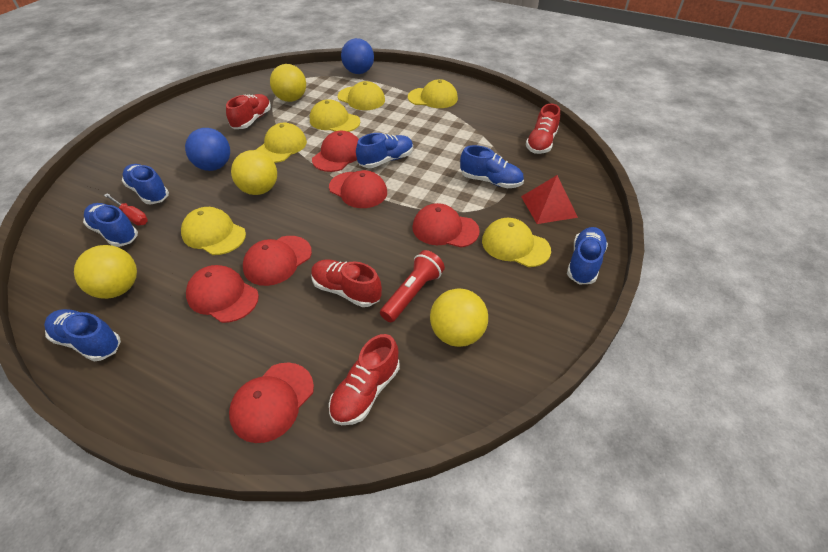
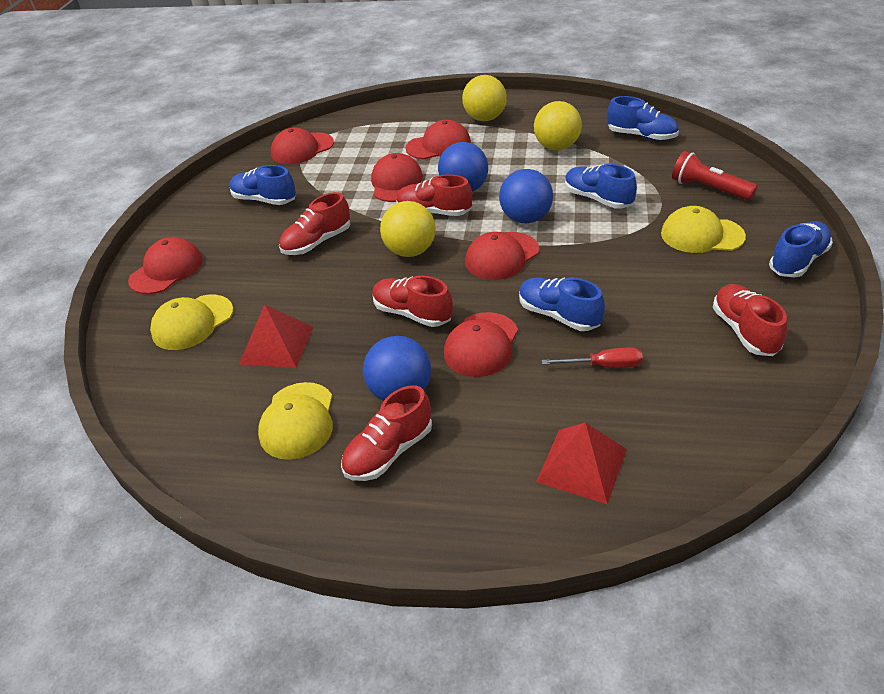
blue ball: 2 -> 3
blue shoe: 6 -> 5
red pyramid: 1 -> 2
red shoe: 4 -> 5
yellow ball: 4 -> 3
yellow cap: 6 -> 3

